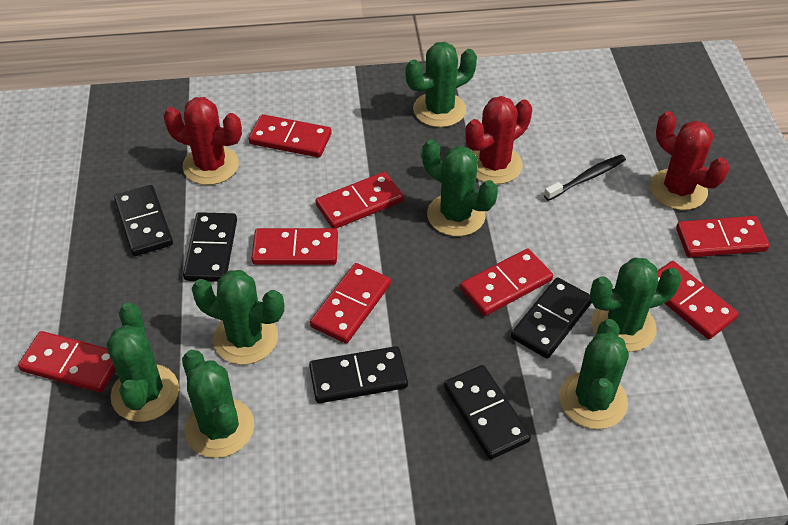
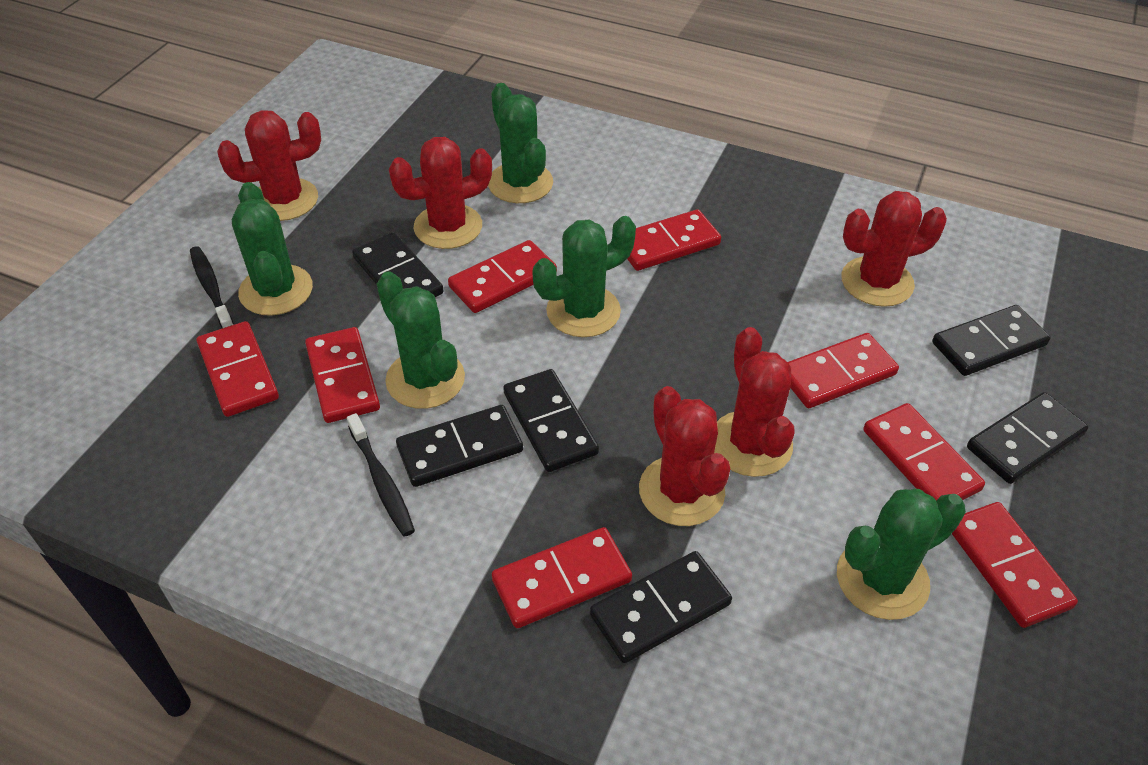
black domino: 5 -> 6
black toothbrush: 1 -> 2
green cactus: 7 -> 5
red cactus: 3 -> 5

